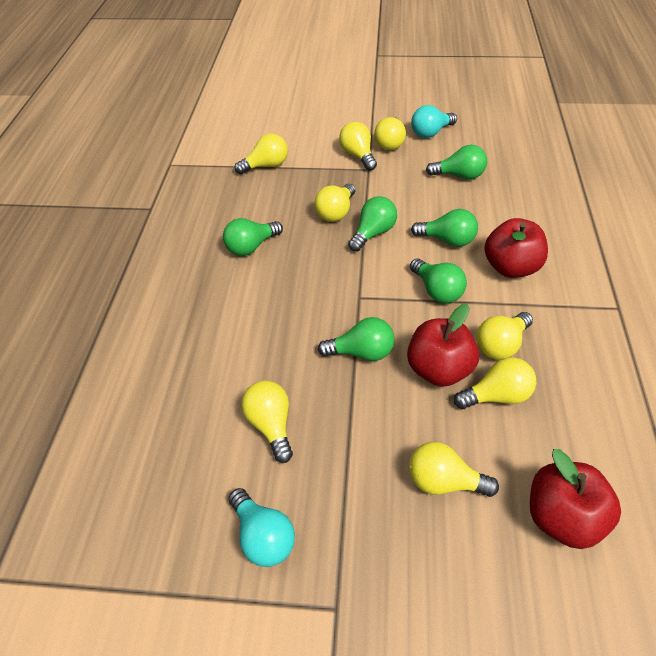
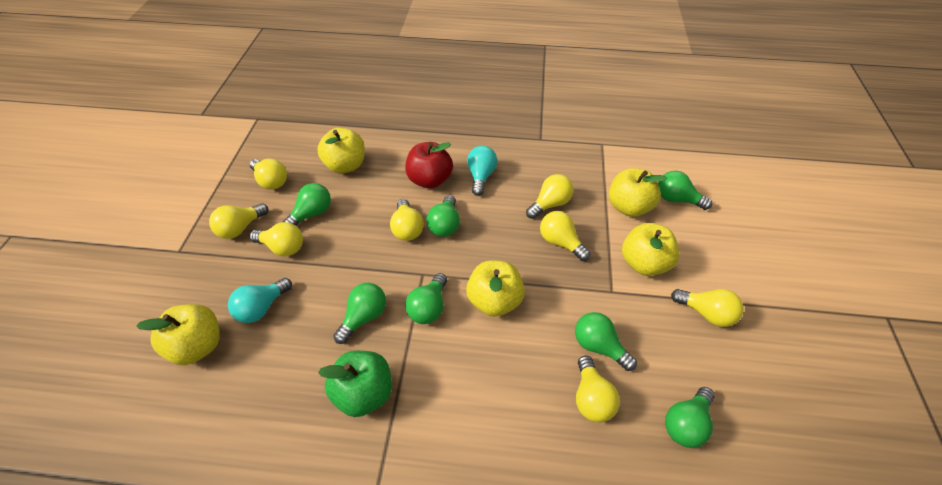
green apple: 0 -> 1
green light bulb: 6 -> 7
red apple: 3 -> 1
yellow apple: 0 -> 5

